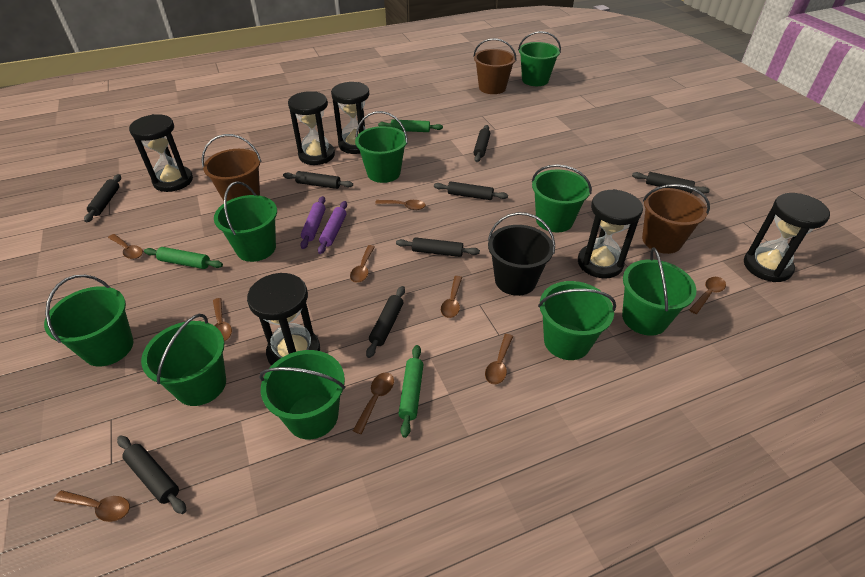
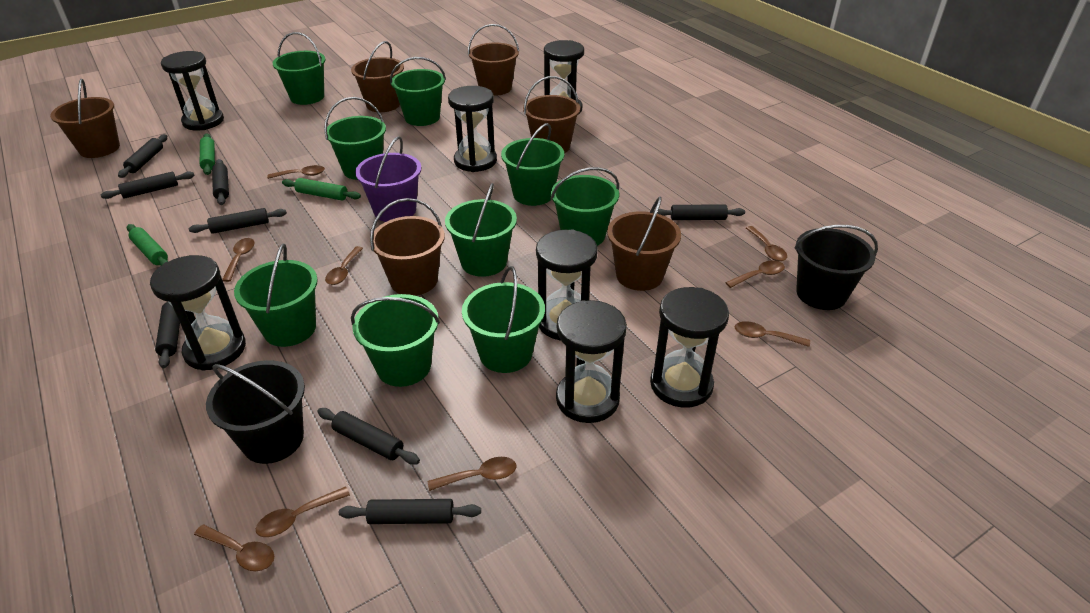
black bucket: 1 -> 2
black hourglass: 6 -> 7
brown bucket: 3 -> 6
purple bucket: 0 -> 1
purple rolling pin: 2 -> 0

